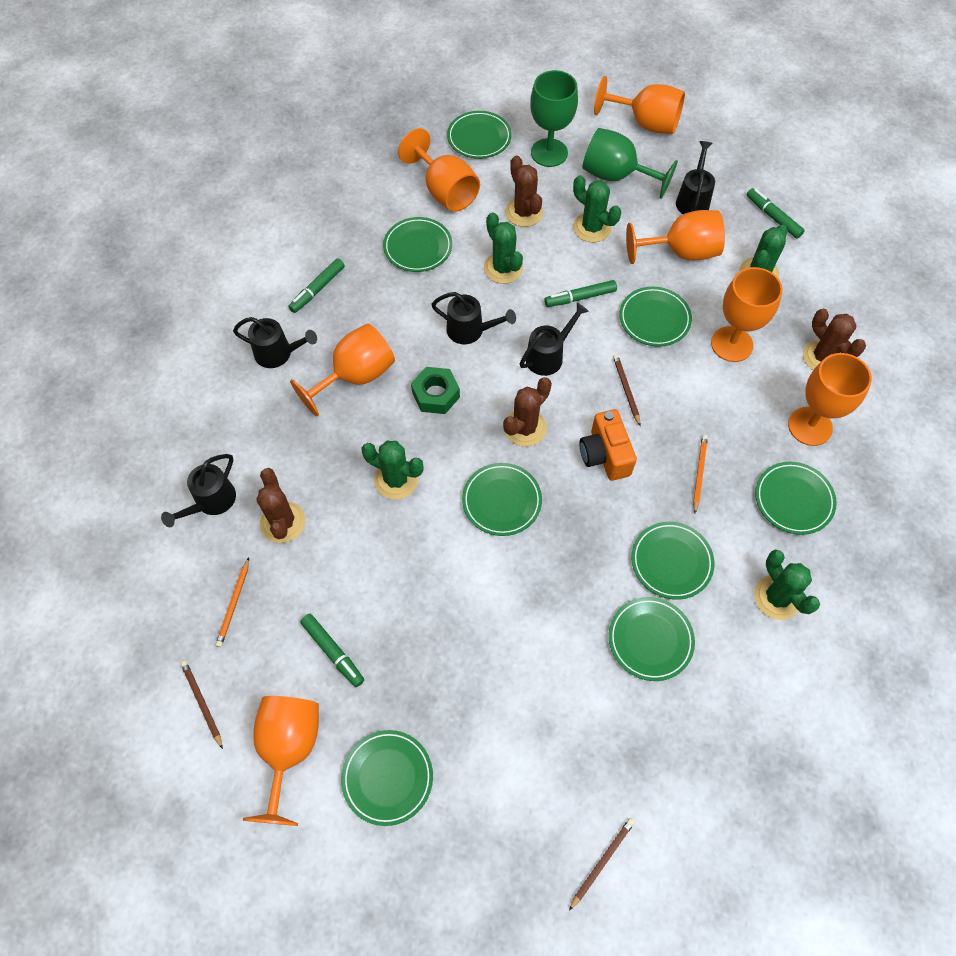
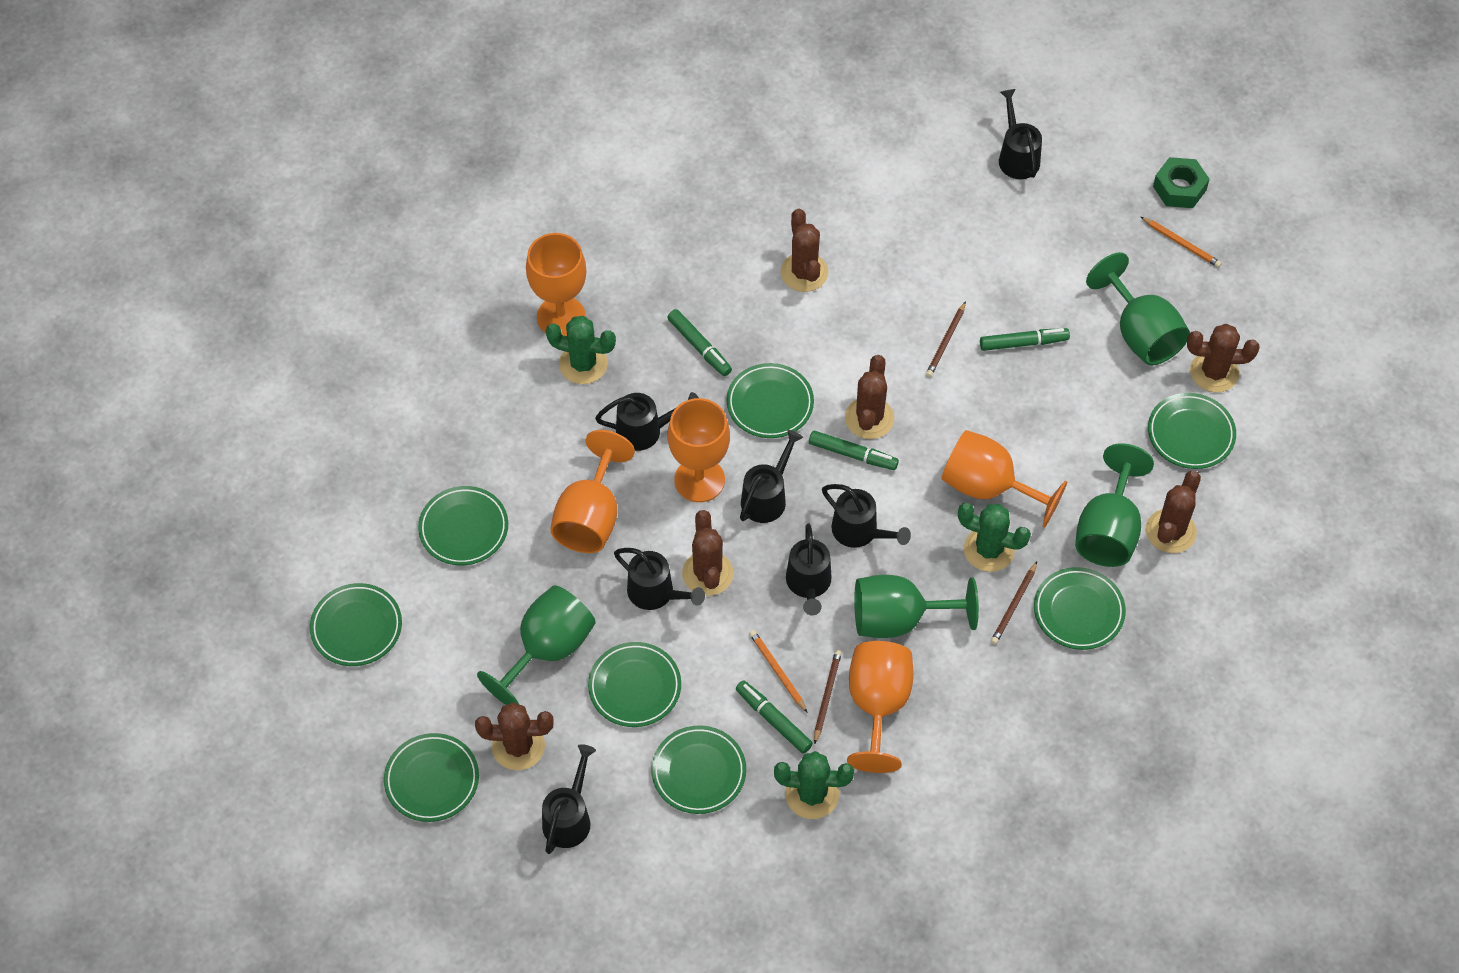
black watering can: 5 -> 7
brown cactus: 4 -> 6
green cactus: 5 -> 3
green goblet: 2 -> 4
orange camera: 1 -> 0
orange goblet: 7 -> 5

